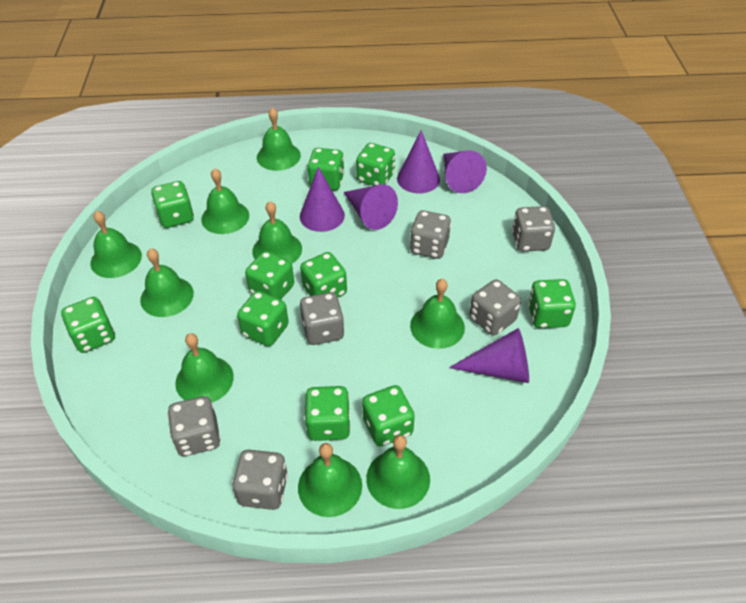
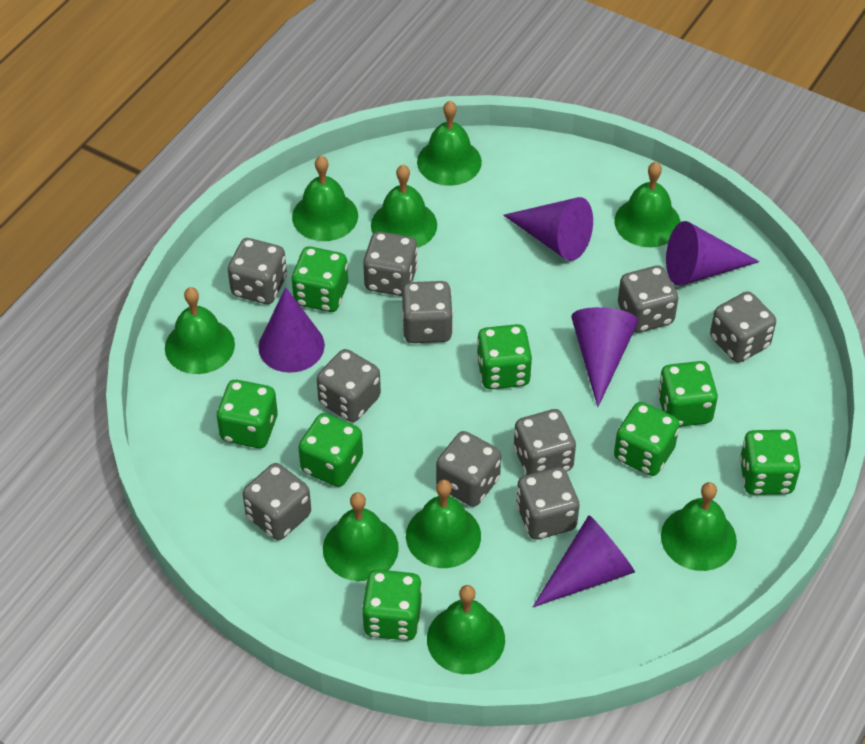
green dice: 10 -> 8
grey dice: 6 -> 10

